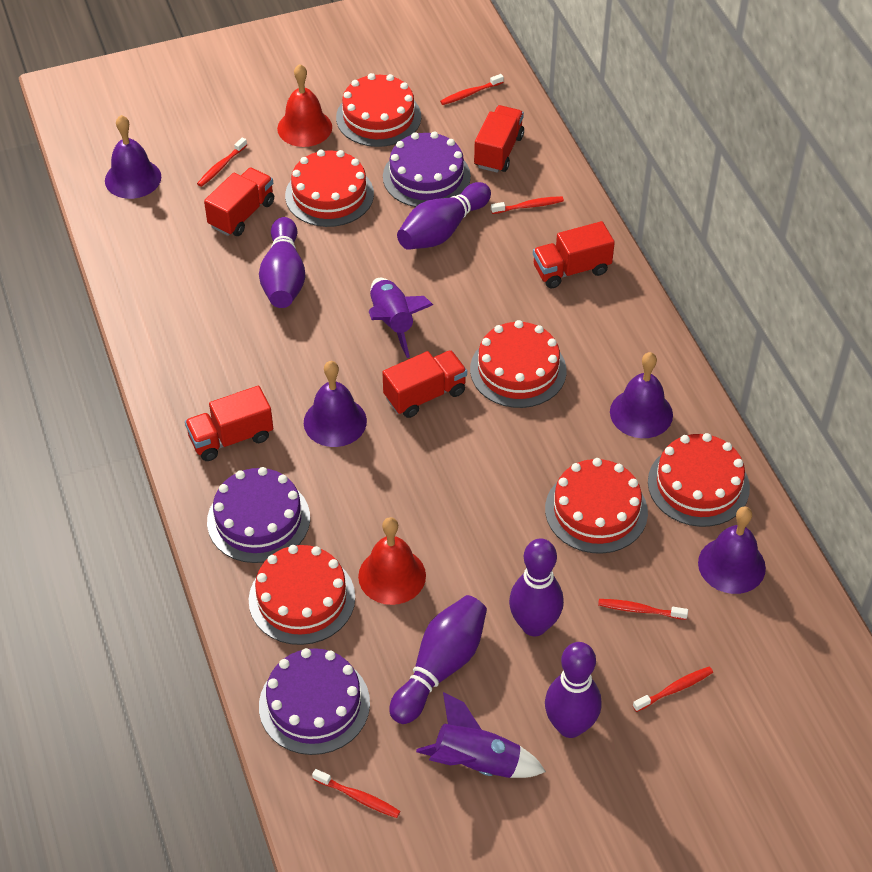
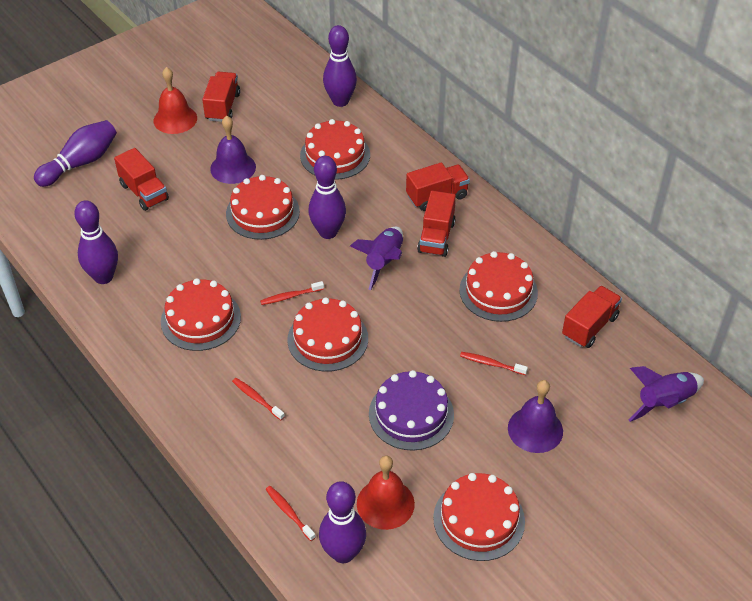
purple bell: 4 -> 2
purple cake: 3 -> 1
red toothbrush: 6 -> 4

